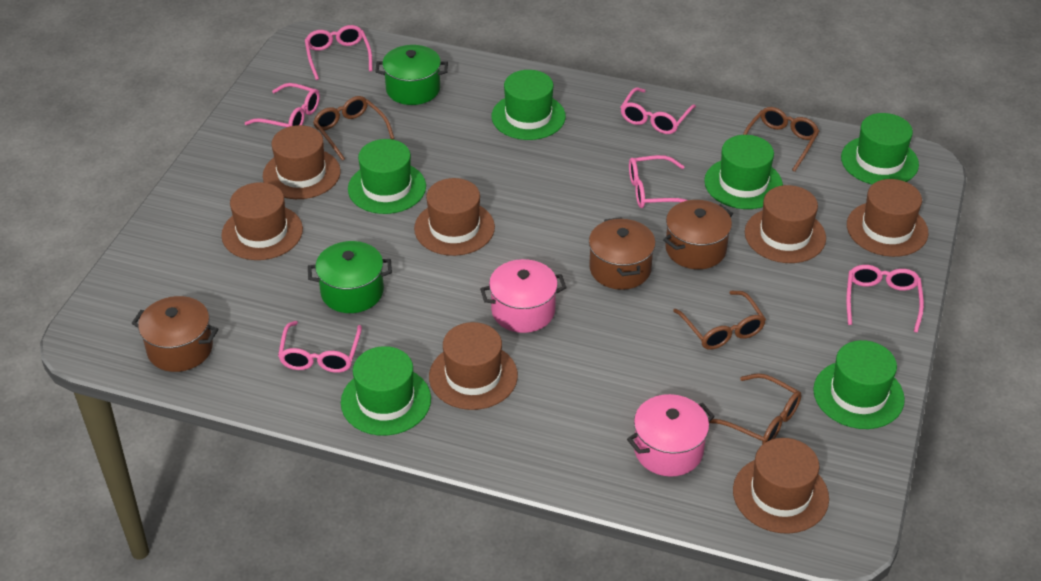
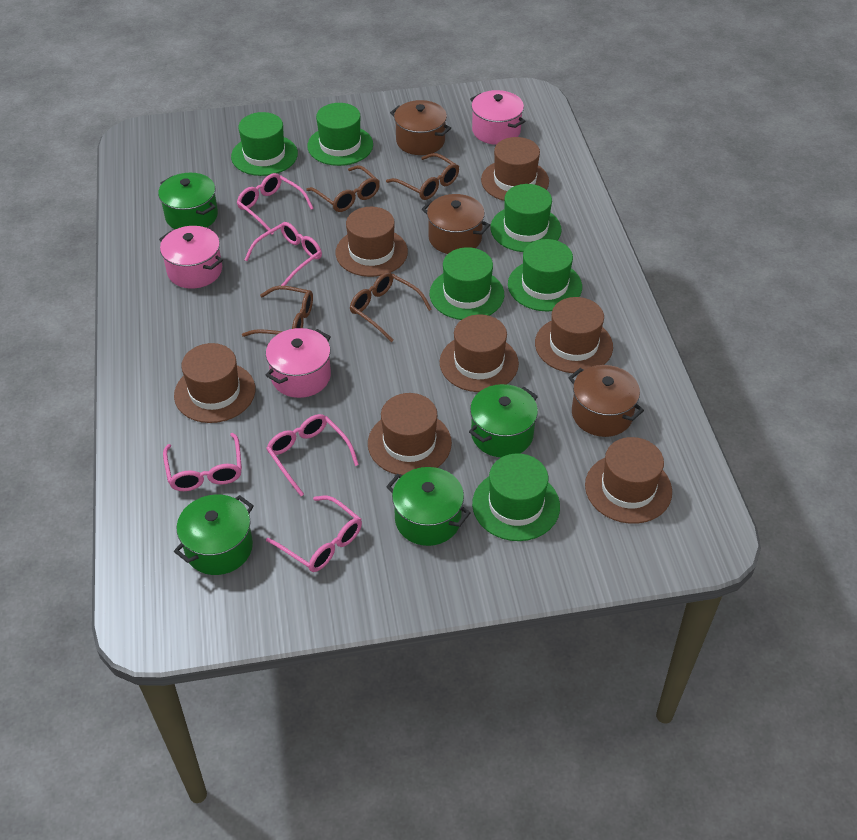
green pot: 2 -> 4
pink glasses: 6 -> 5
pink pot: 2 -> 3

